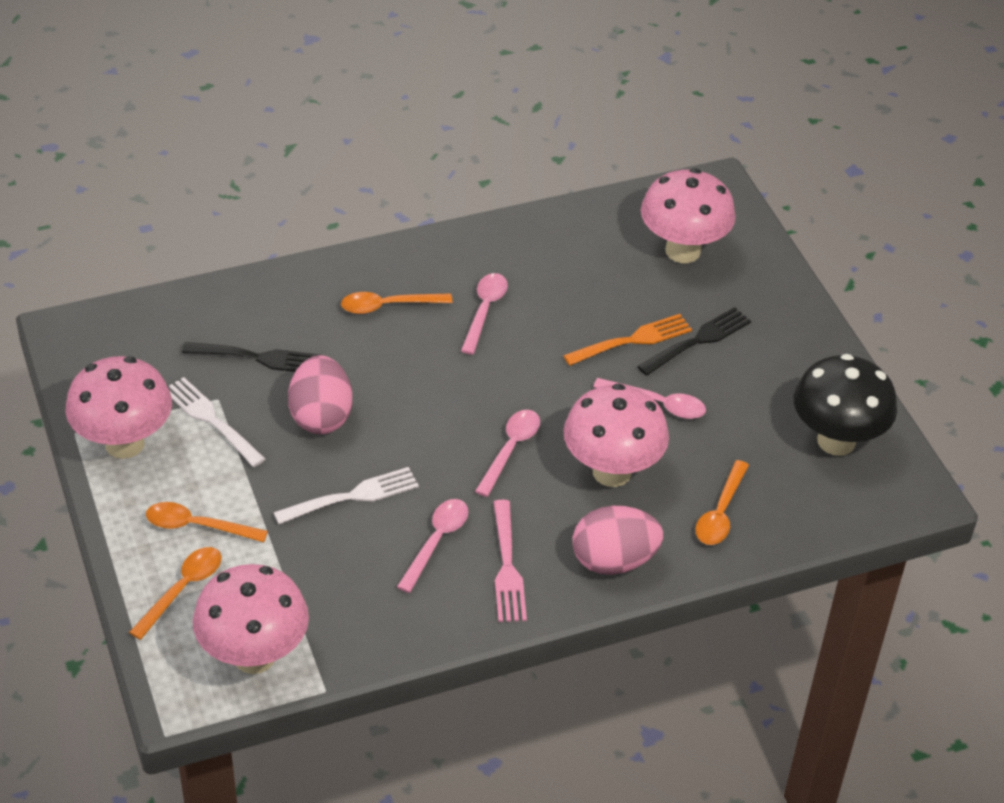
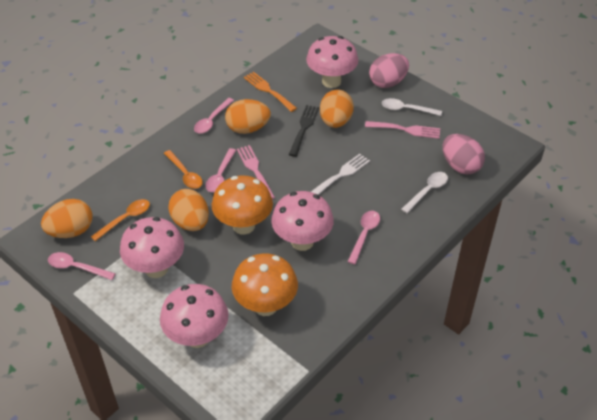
black fork: 2 -> 1
black mushroom: 1 -> 0
orange egg: 0 -> 4
orange mushroom: 0 -> 2
orange spoon: 4 -> 2
pink fork: 1 -> 2
white fork: 2 -> 1
white spoon: 0 -> 2

